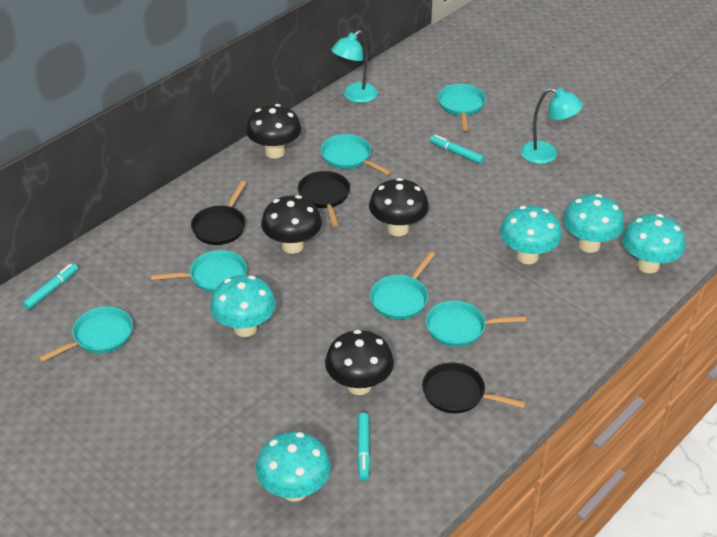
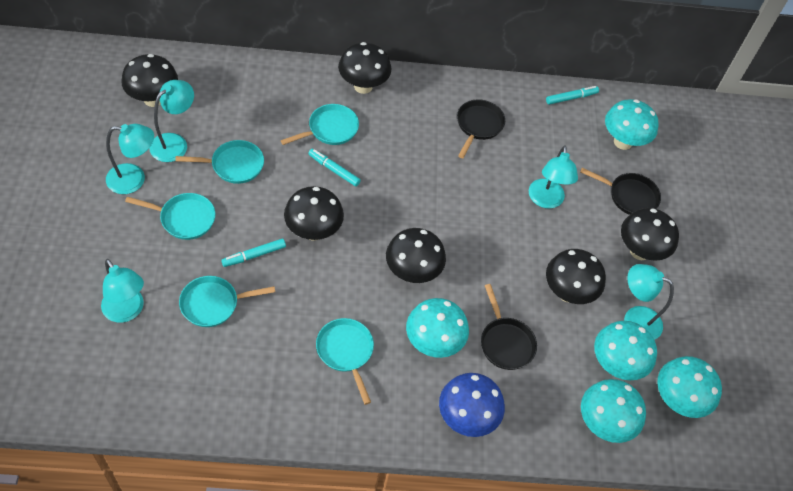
black mushroom: 4 -> 6
blue mushroom: 0 -> 1
turquoise lamp: 2 -> 5
turquoise pan: 6 -> 5

